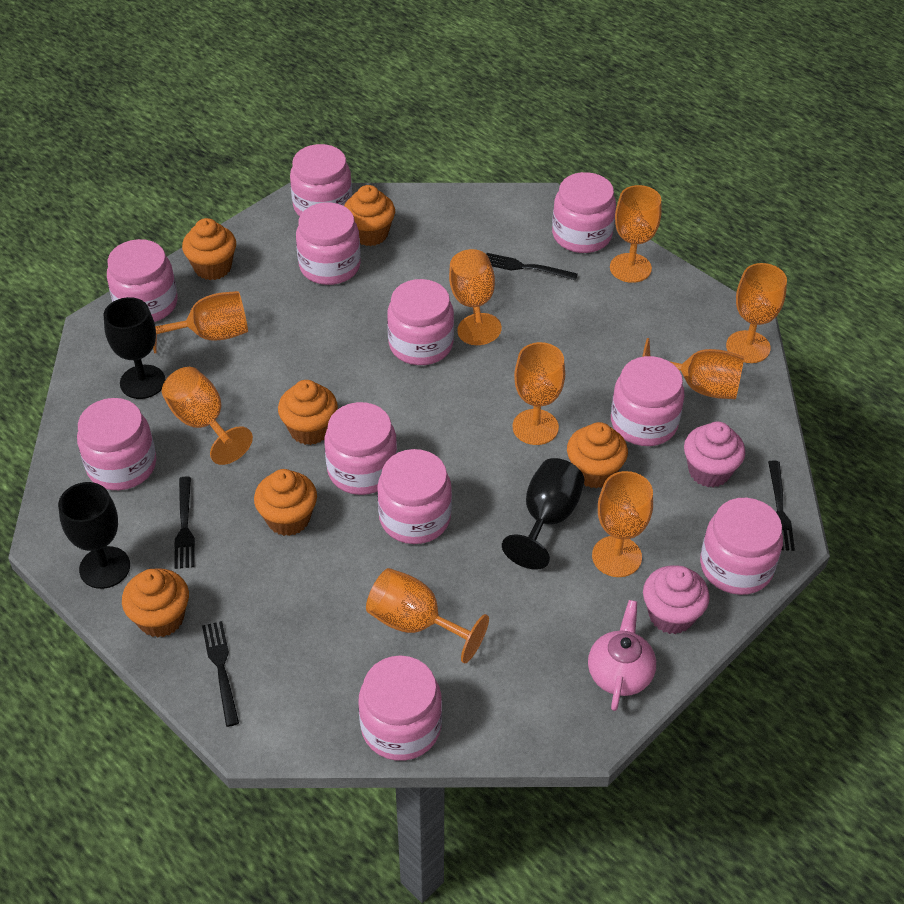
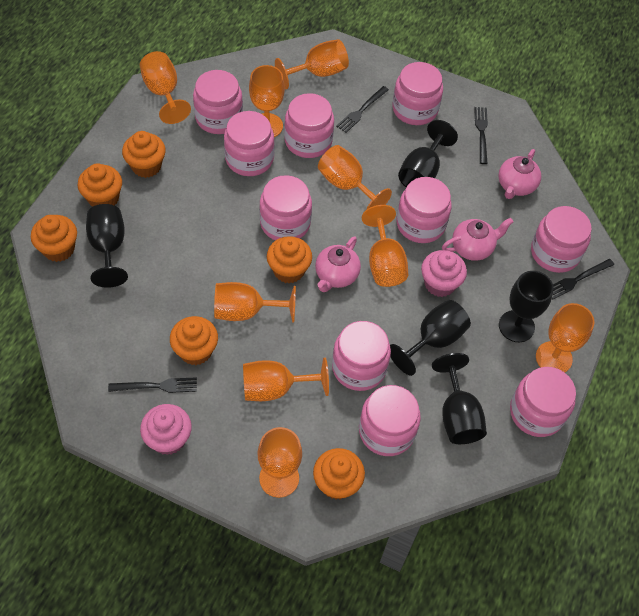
black goblet: 3 -> 5
pink jar: 11 -> 10
pink teapot: 1 -> 3

